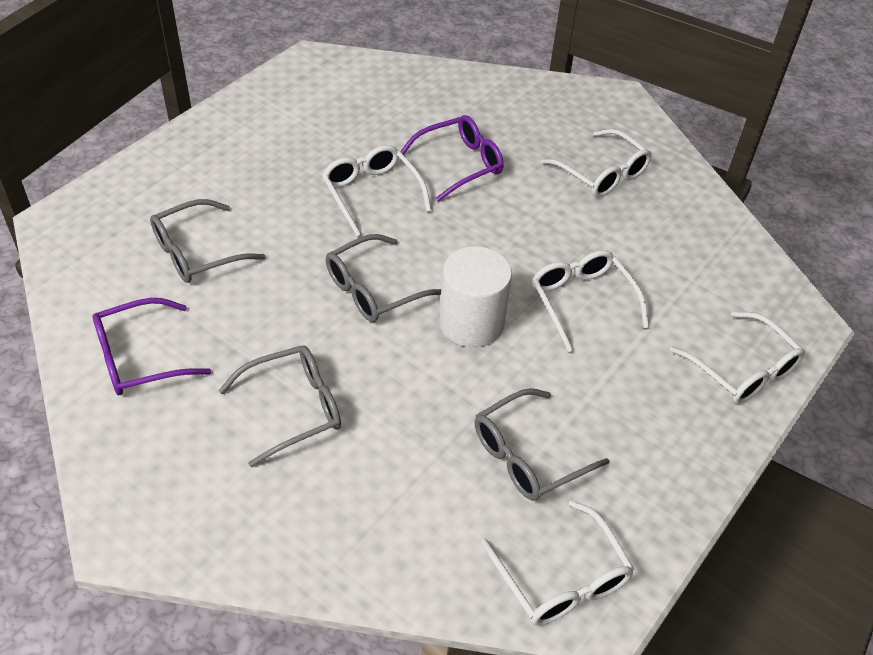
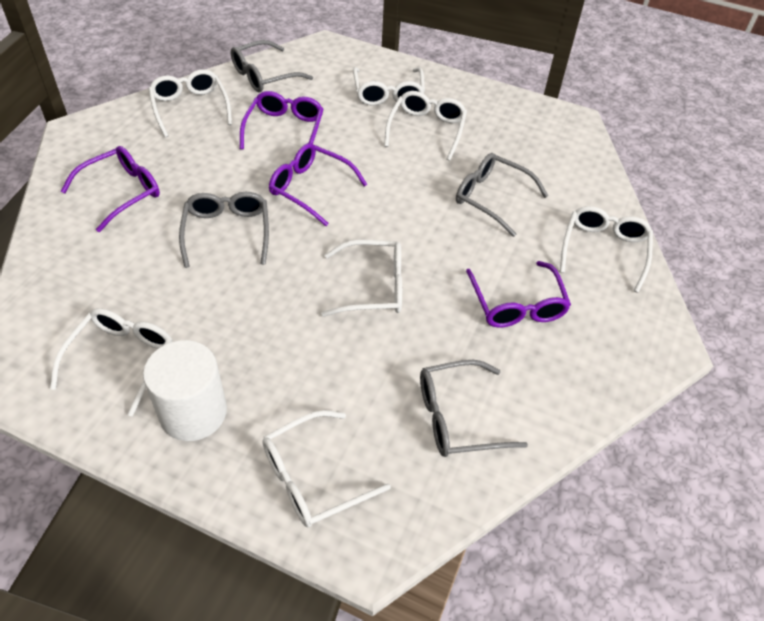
purple glasses: 2 -> 4
white glasses: 5 -> 7

